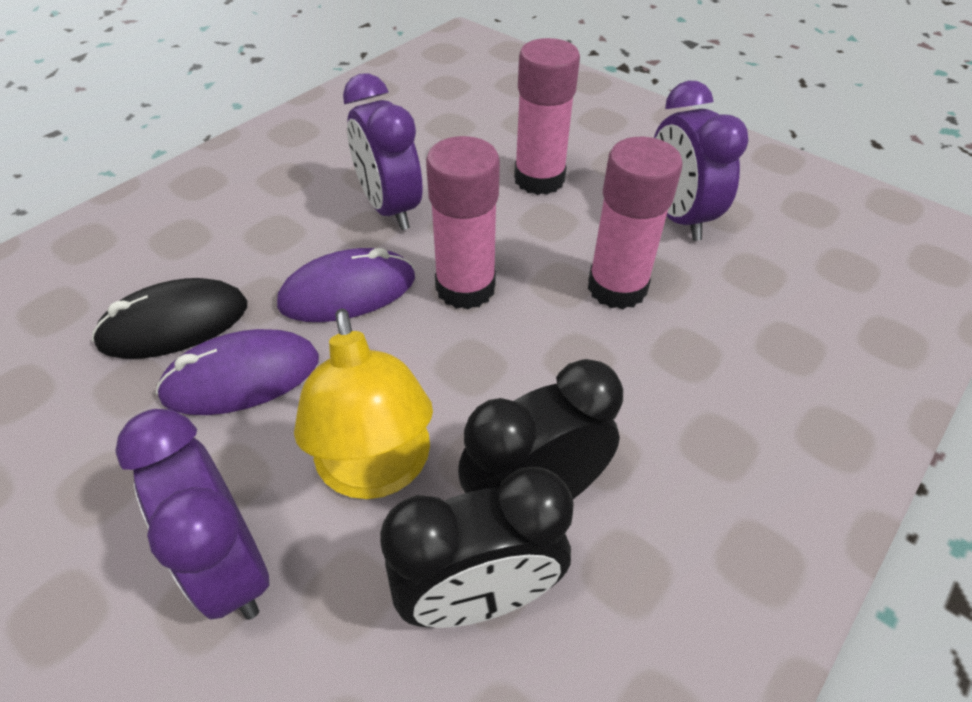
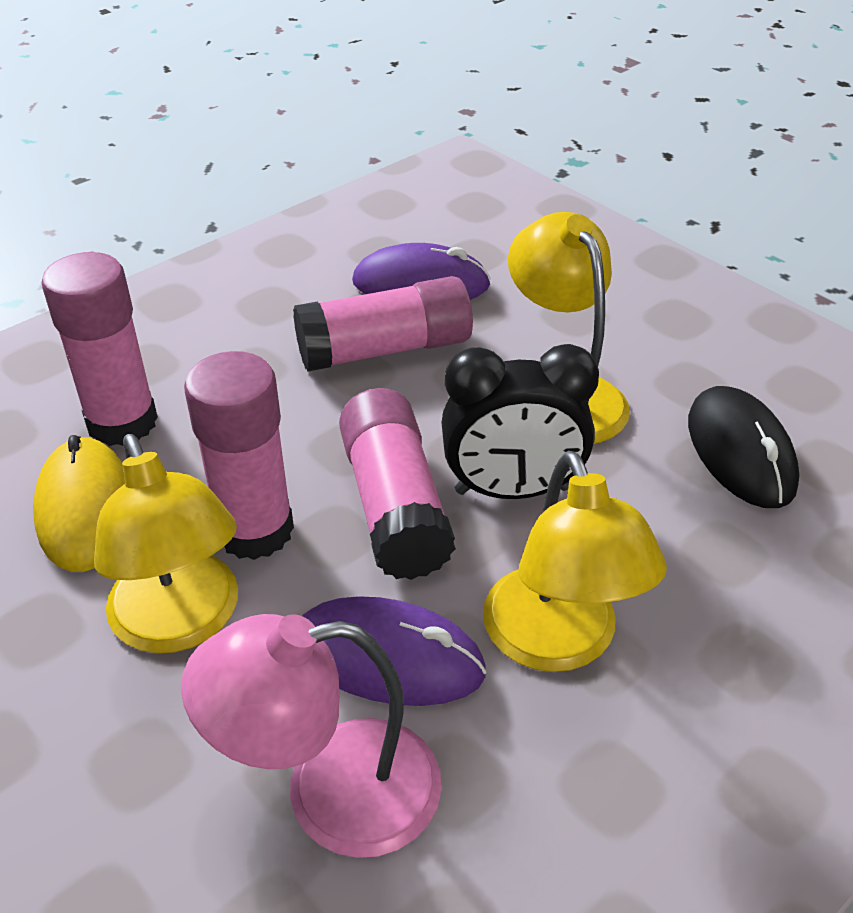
black clock: 2 -> 1
pink glue stick: 3 -> 4
pink lamp: 0 -> 1
purple clock: 3 -> 0
yellow lamp: 1 -> 3
yellow mouse: 0 -> 1

